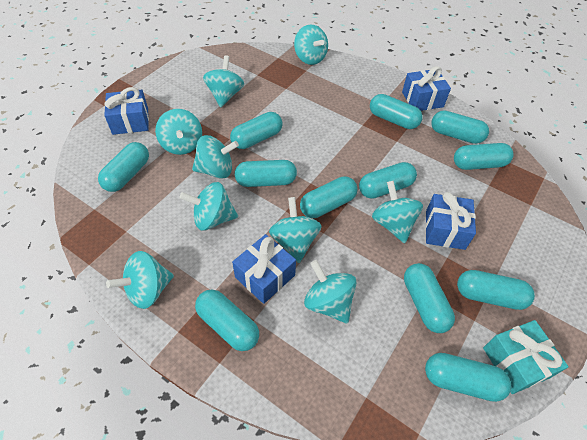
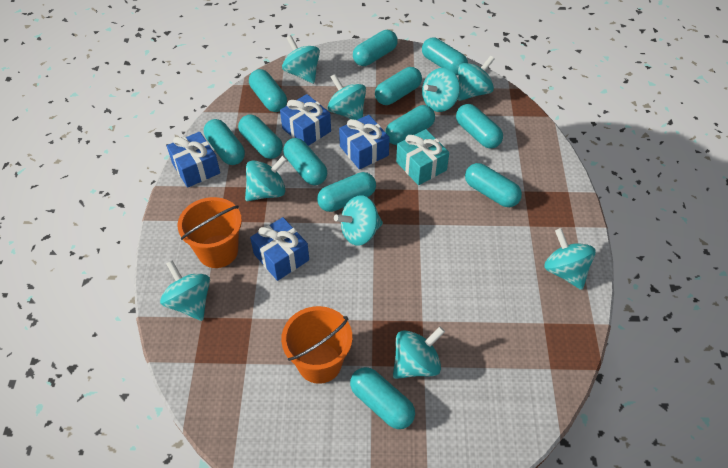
orange bucket: 0 -> 2

